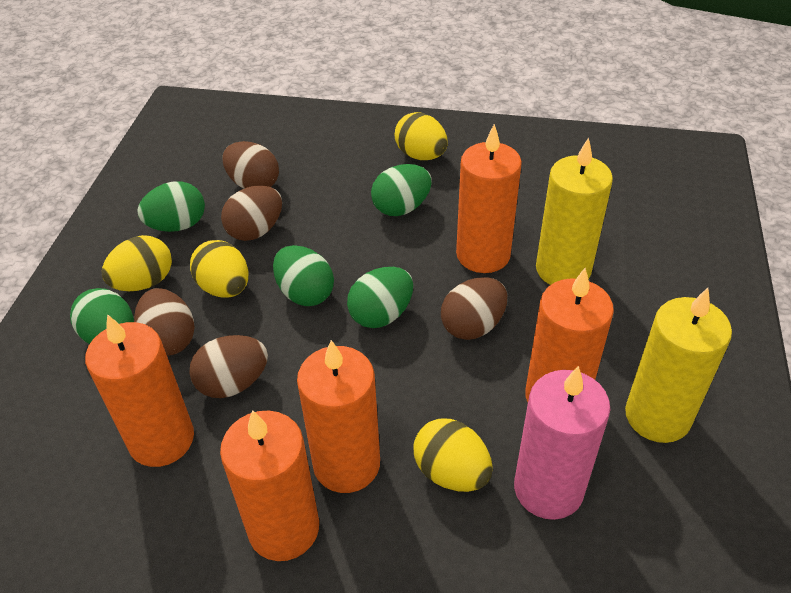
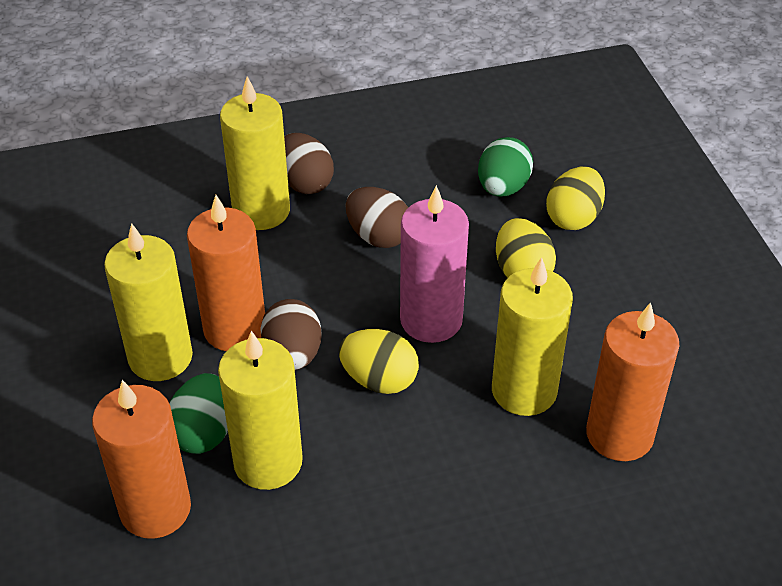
brown egg: 5 -> 3
green egg: 5 -> 2
orange candle: 5 -> 3
yellow candle: 2 -> 4
yellow egg: 4 -> 3

